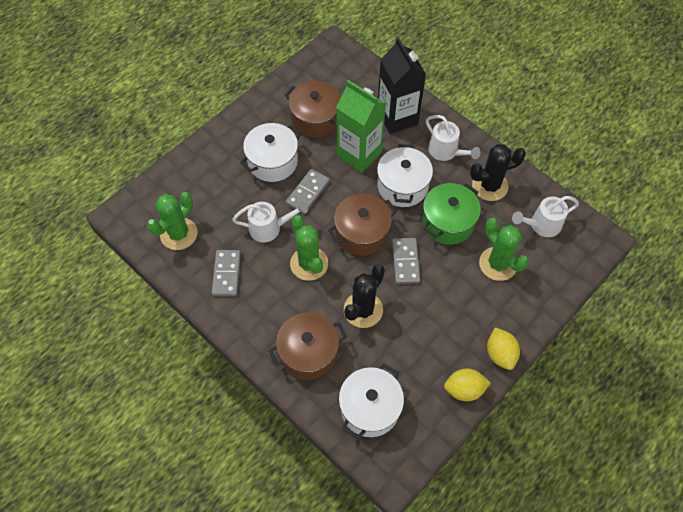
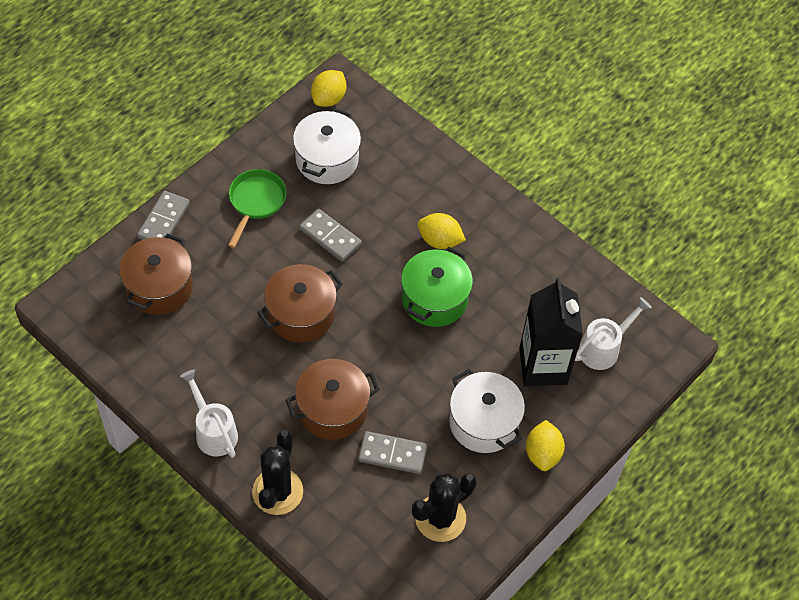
green cactus: 3 -> 0
green carton: 1 -> 0
green pan: 0 -> 1
white pot: 3 -> 2
white watering can: 3 -> 2
yellow lemon: 2 -> 3

